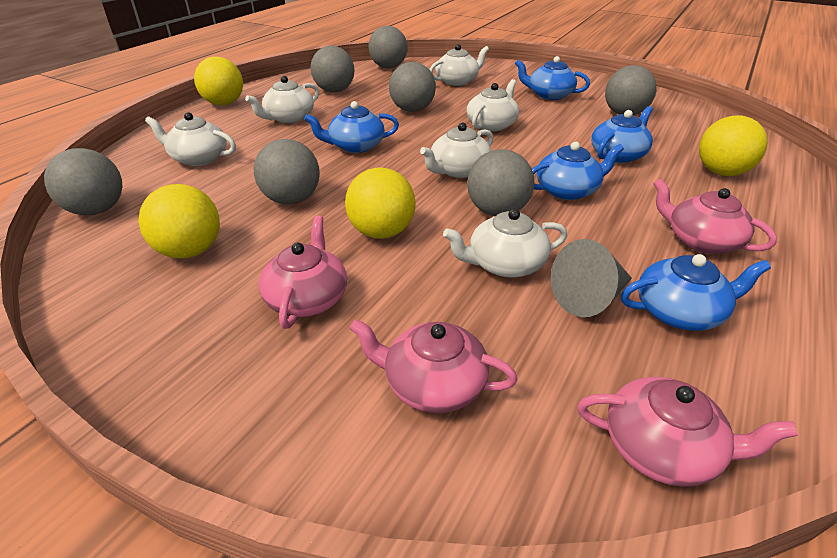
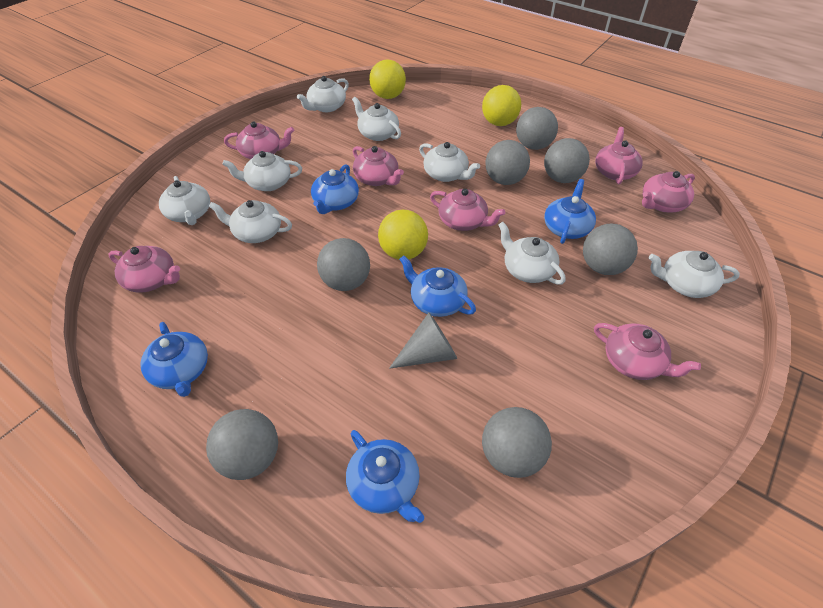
pink teapot: 4 -> 7
white teapot: 6 -> 8
yellow ball: 4 -> 3

